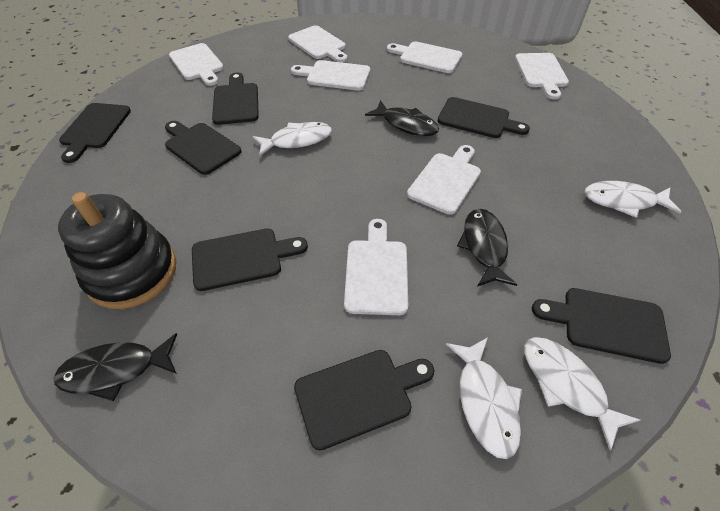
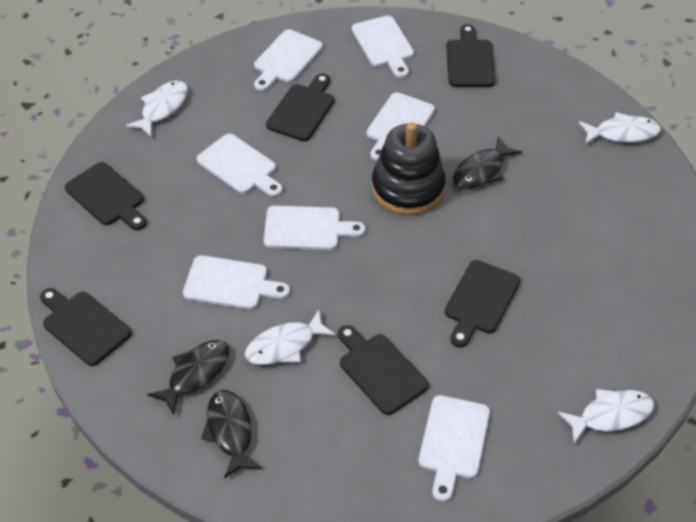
black cutting board: 7 -> 6

